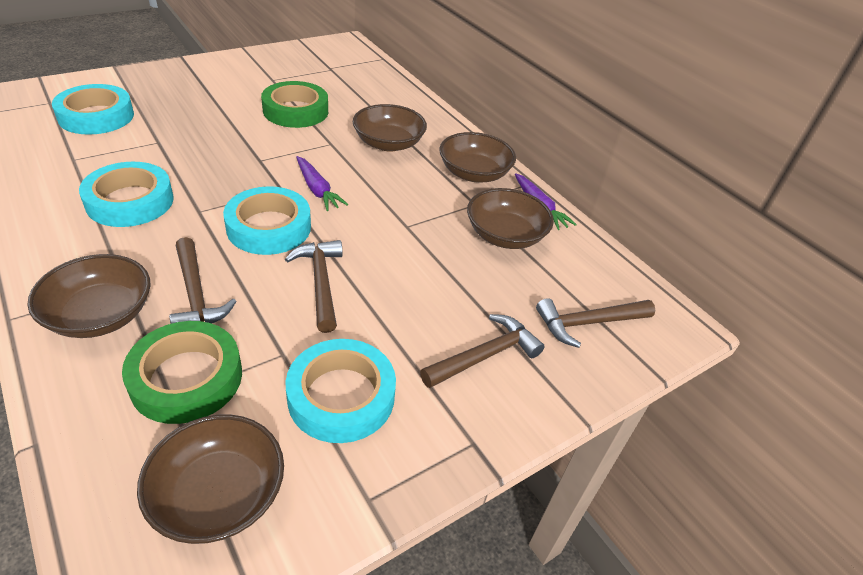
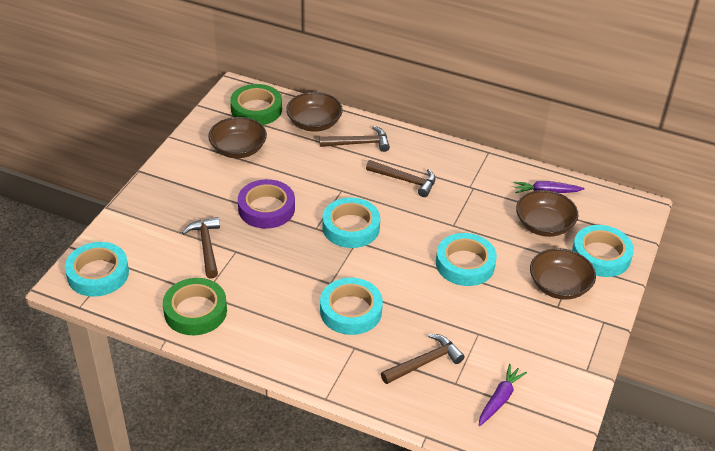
brown bowl: 5 -> 4
purple tape: 0 -> 1
turquoise tape: 4 -> 5

